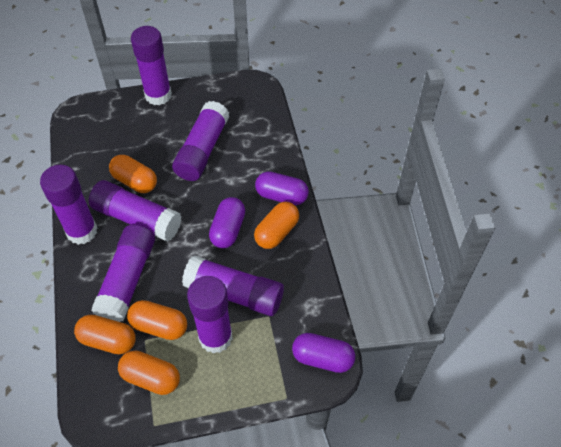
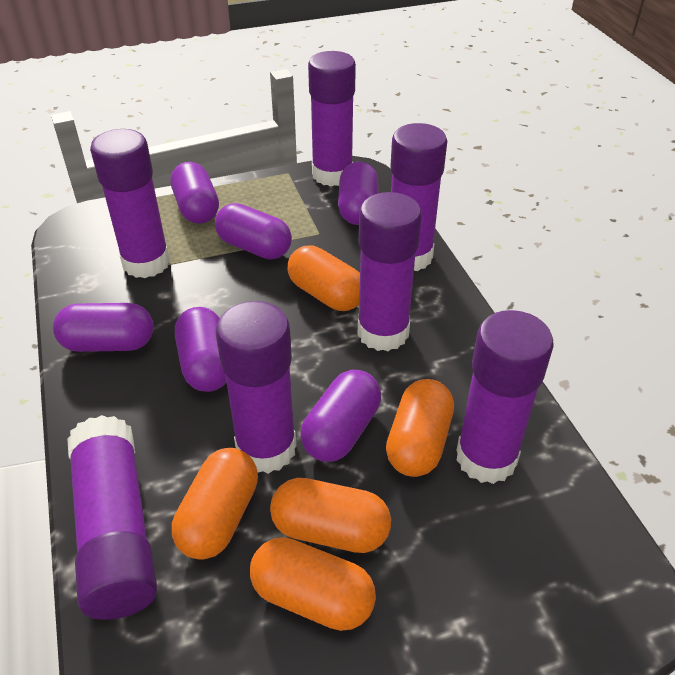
purple capsule: 3 -> 6

